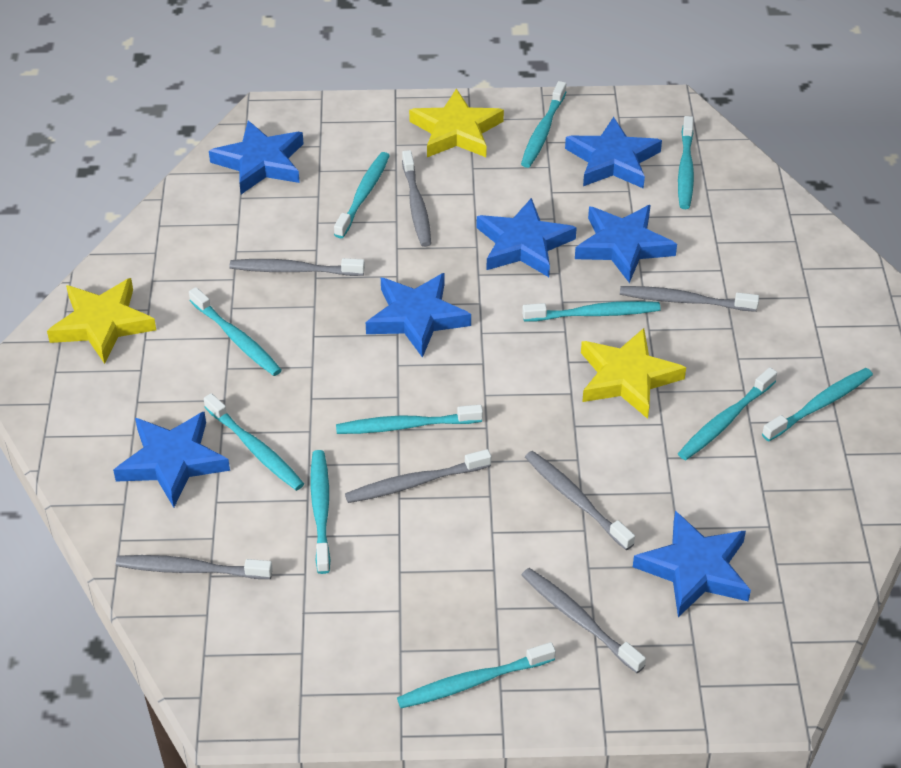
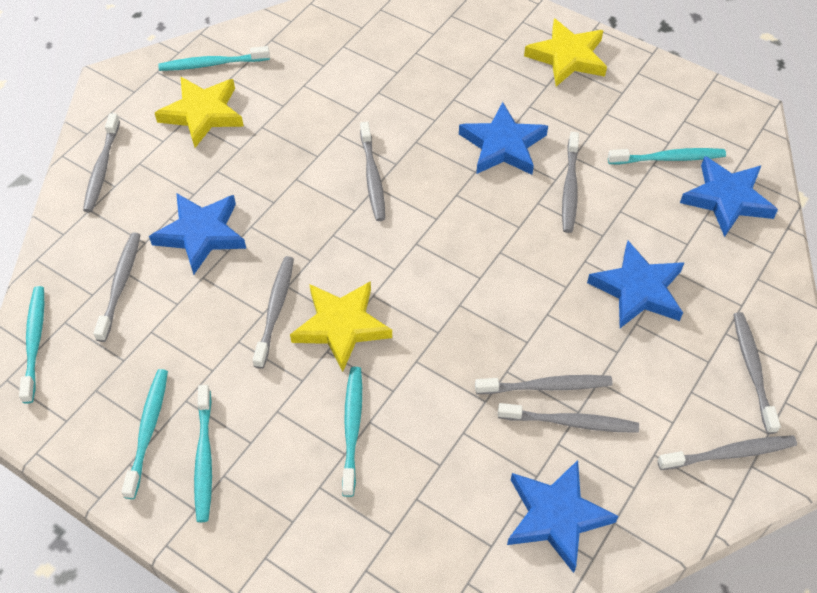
blue star: 7 -> 5
grey toothbrush: 7 -> 9
turquoise toothbrush: 11 -> 6

